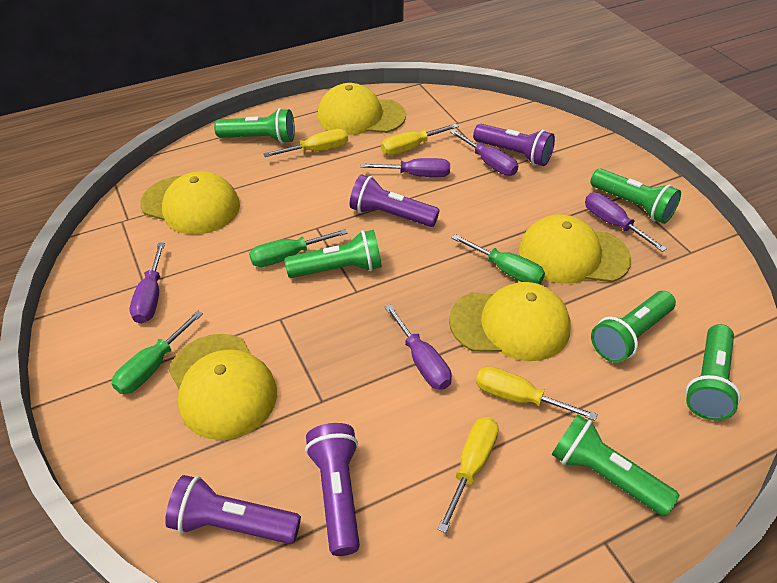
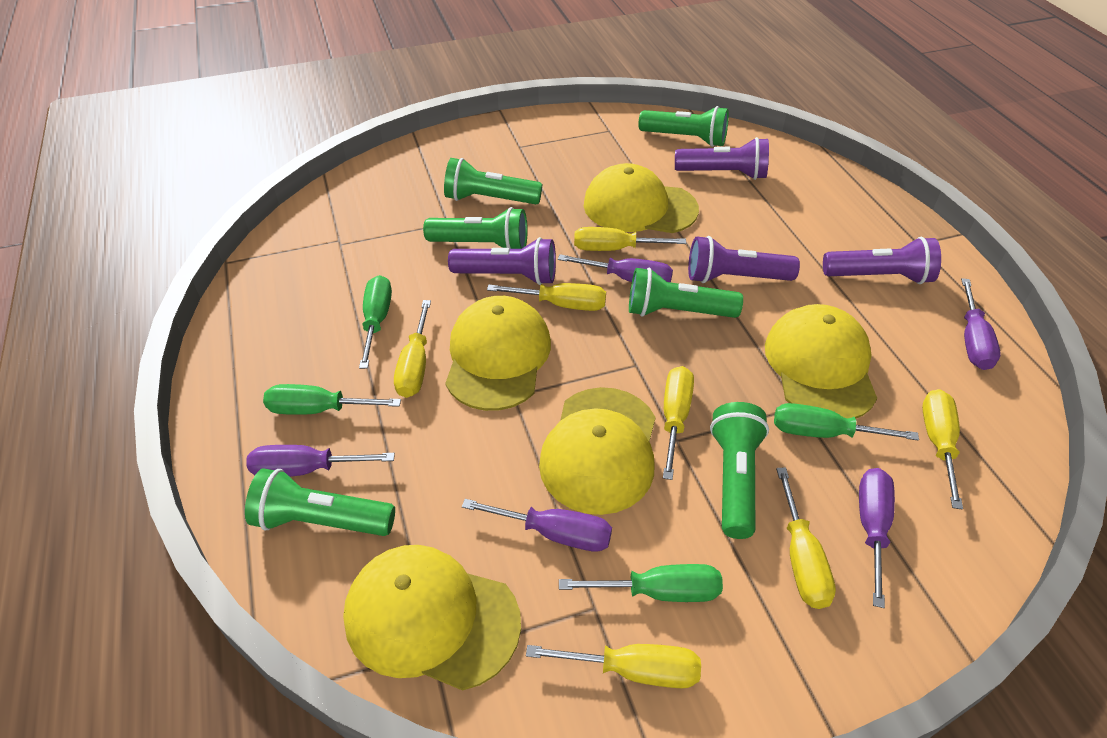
green screwdriver: 3 -> 4
yellow screwdriver: 4 -> 7

